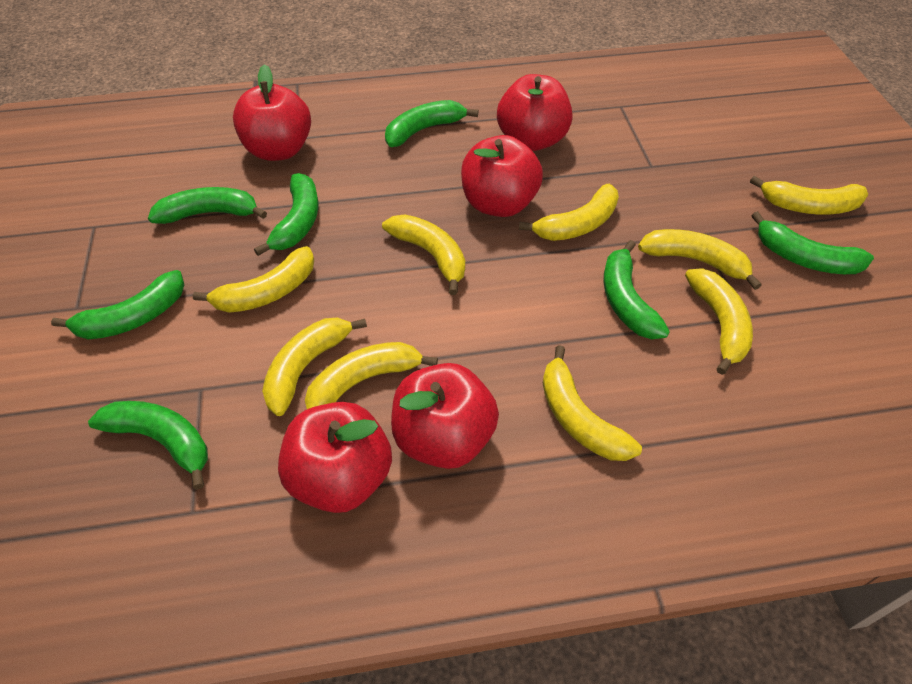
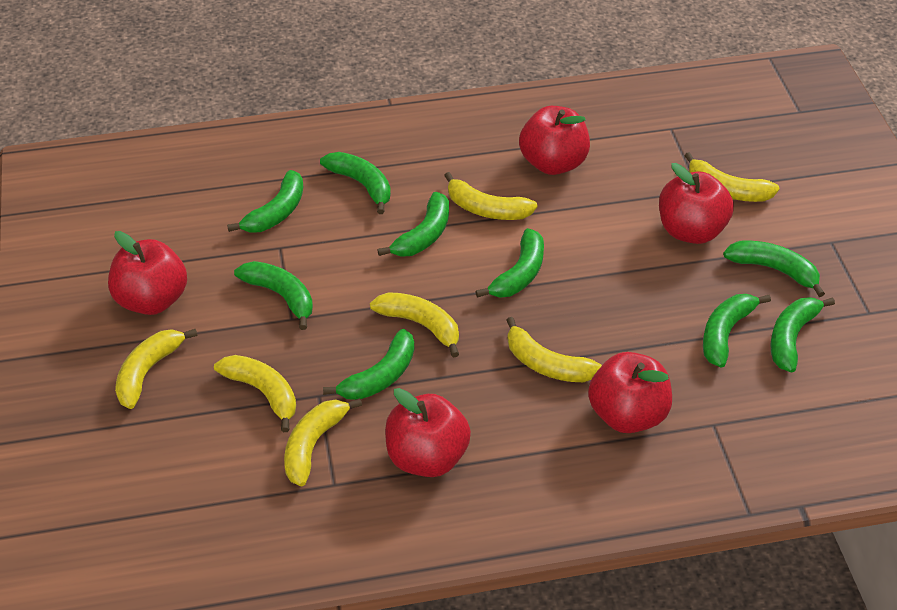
green banana: 7 -> 9
yellow banana: 9 -> 7

